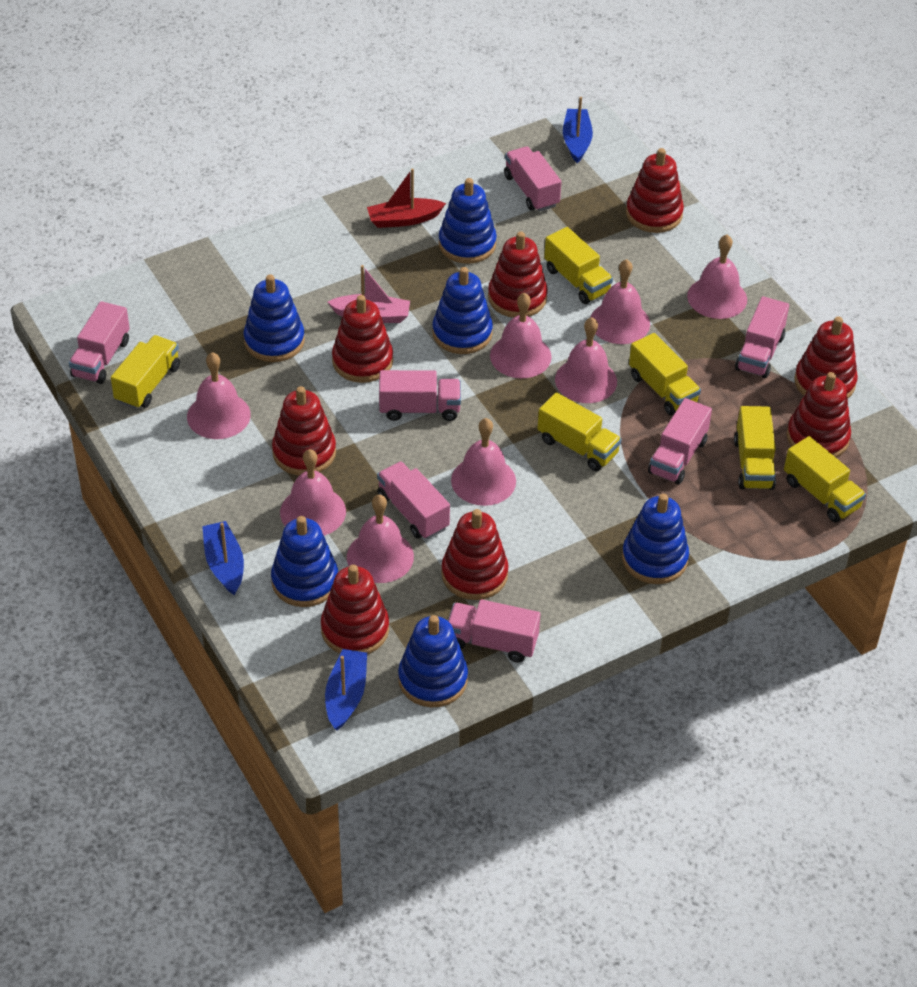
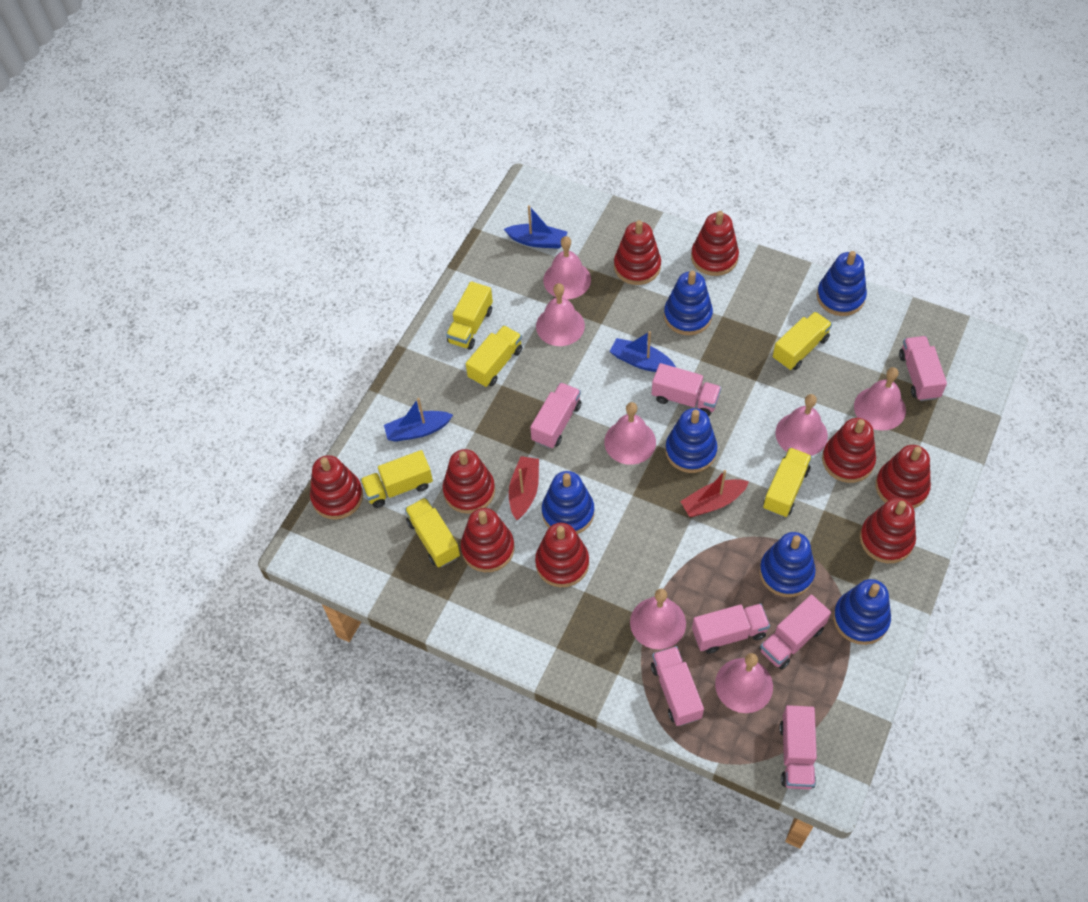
pink bell: 8 -> 7
pink boat: 1 -> 0
red boat: 1 -> 2
red stacking toy: 8 -> 9

